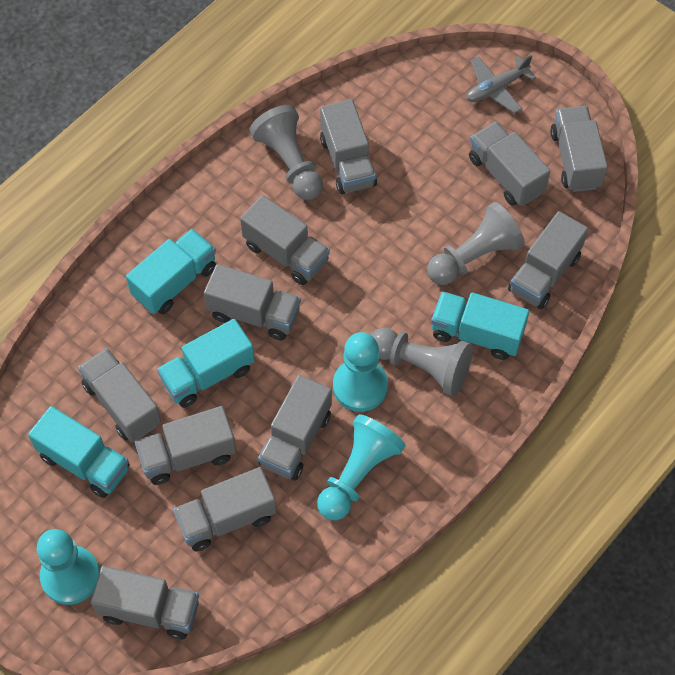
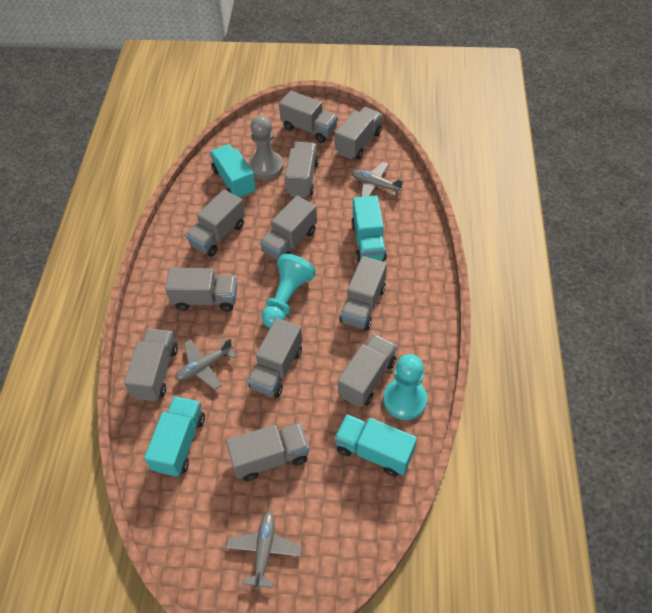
grey pawn: 3 -> 1
grey plane: 1 -> 3
turquoise pawn: 3 -> 2

